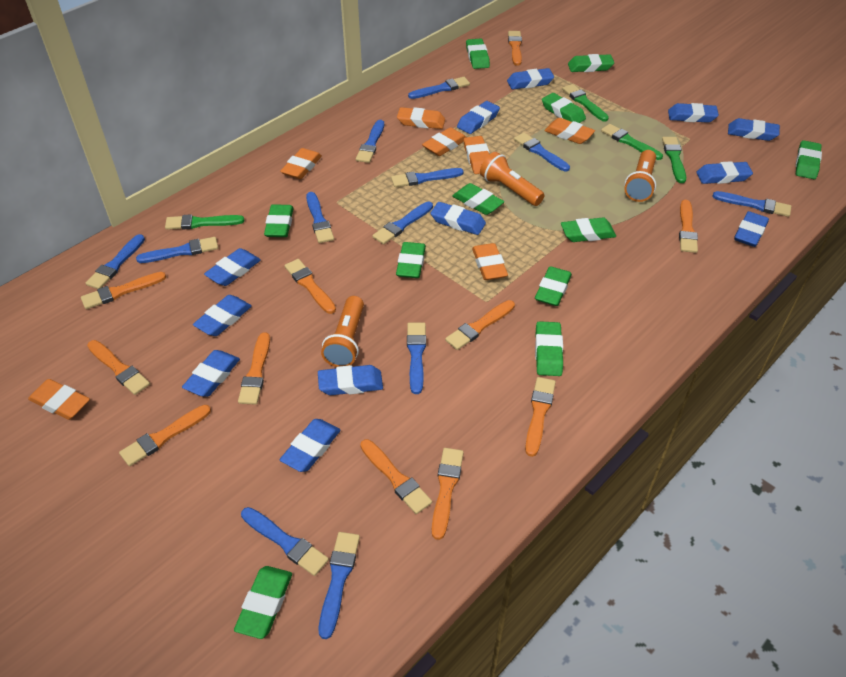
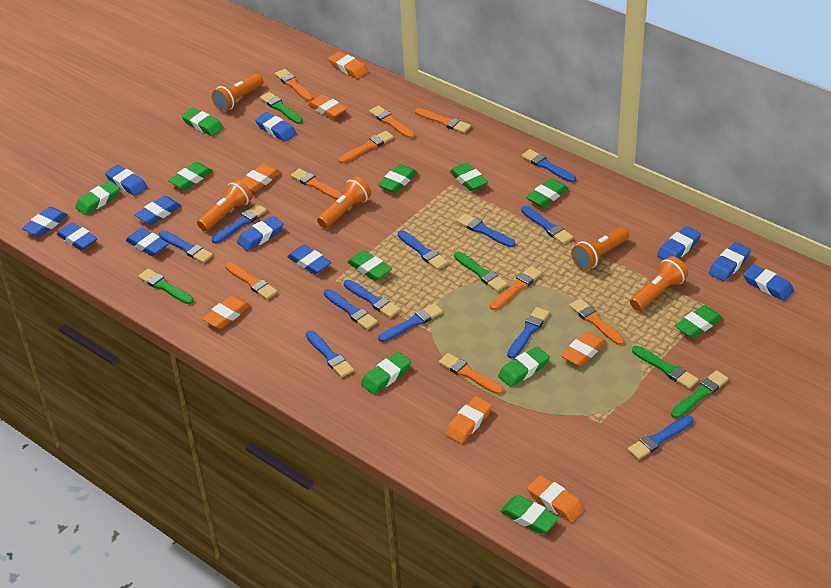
blue eraser: 12 -> 11
green brush: 4 -> 5
orange brush: 11 -> 9
orange flashlight: 3 -> 5

